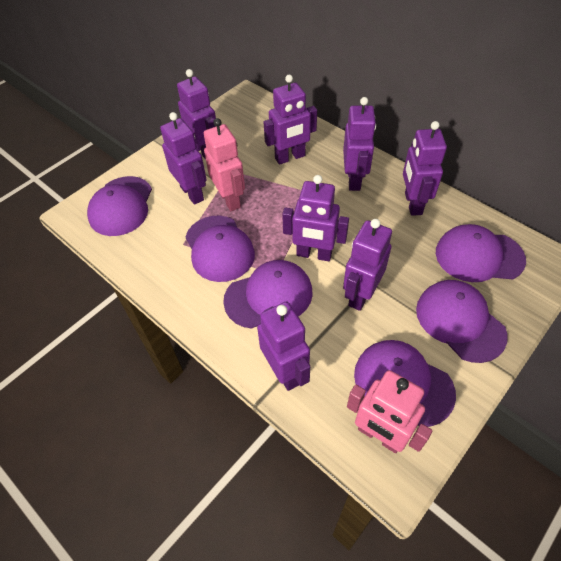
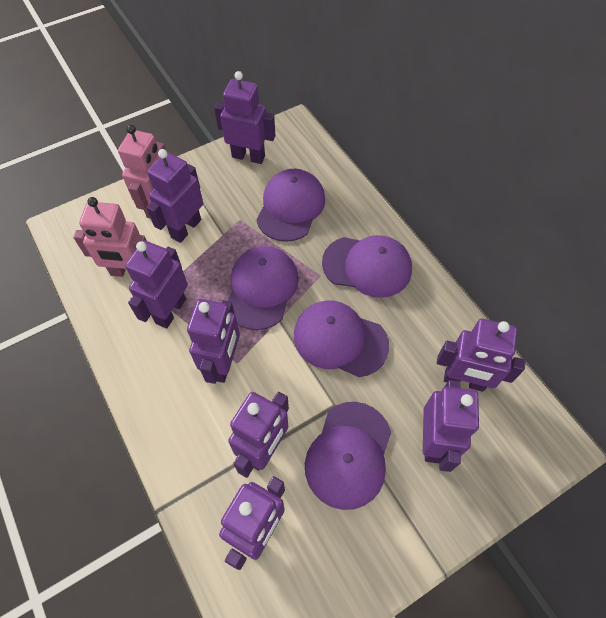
purple cap: 6 -> 5

